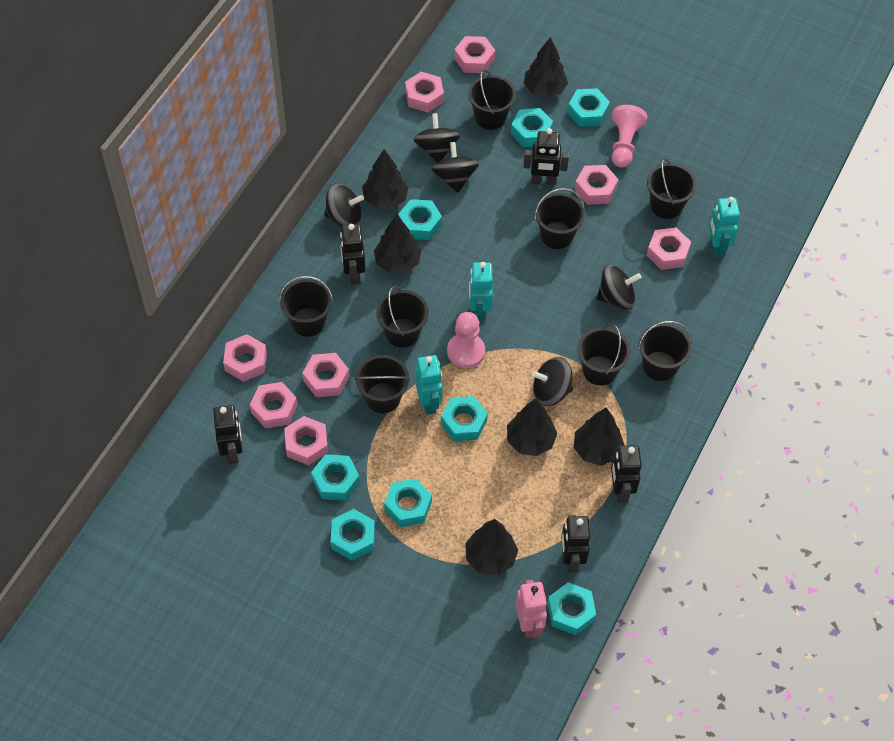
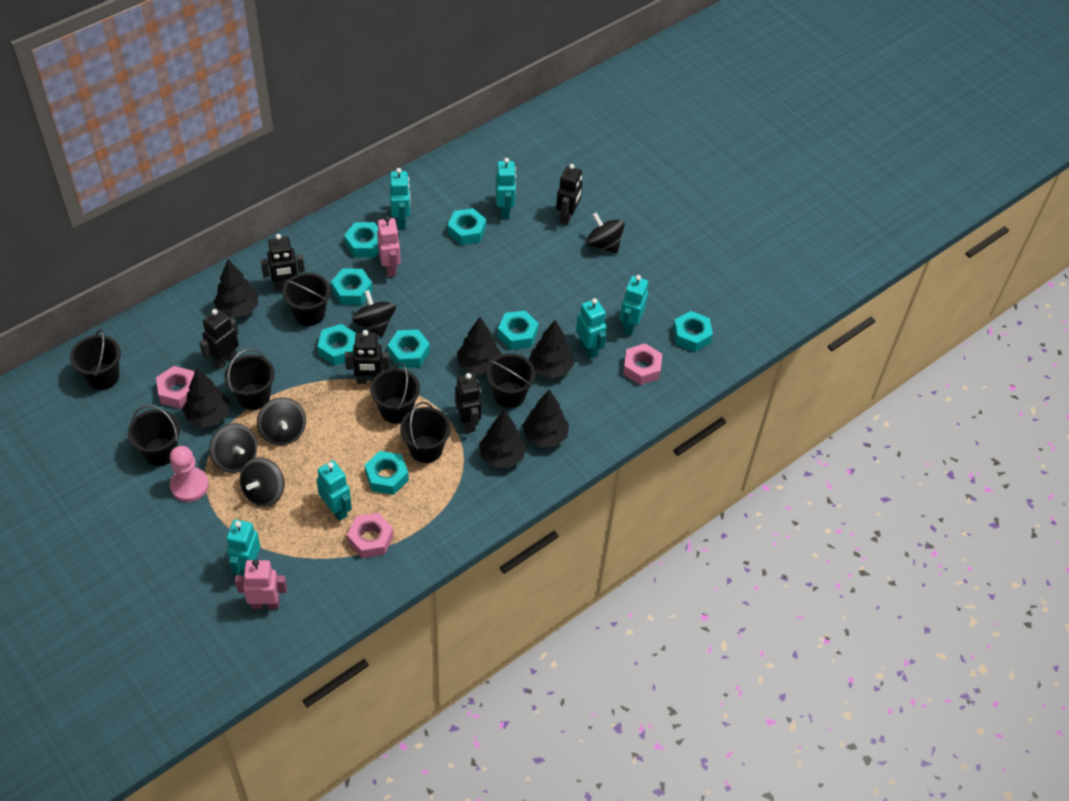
black bucket: 8 -> 7
pink nut: 8 -> 3
pink pawn: 2 -> 1
pink robot: 1 -> 2
turquoise robot: 3 -> 6

